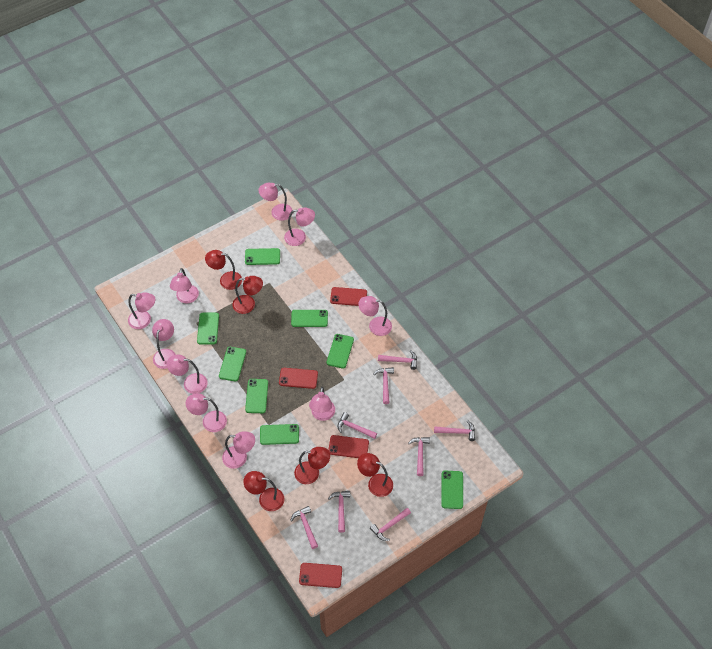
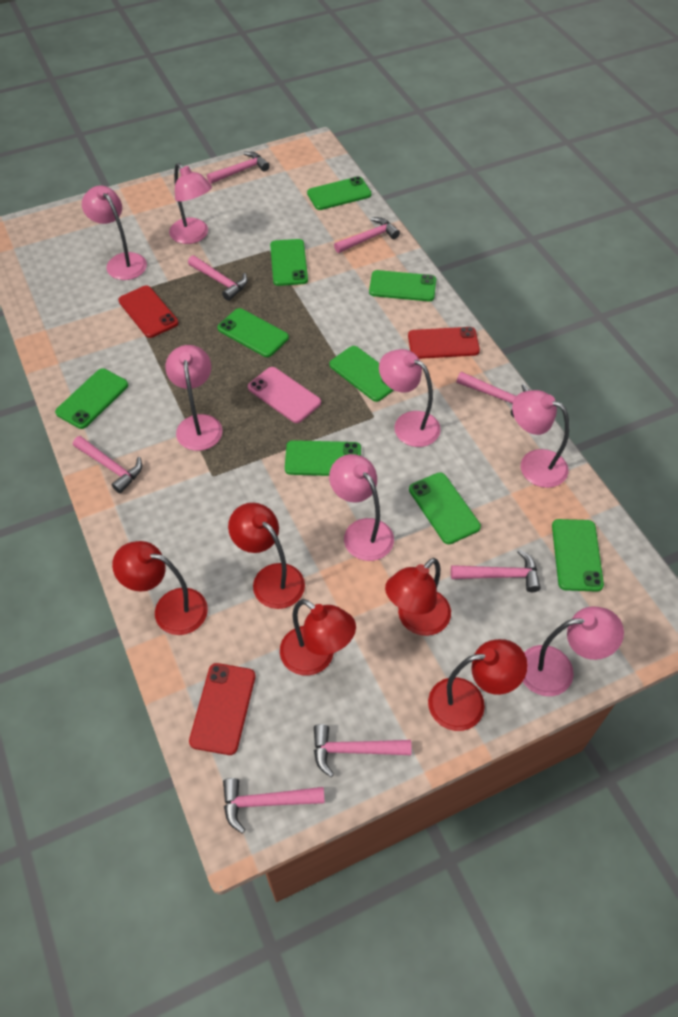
green phone: 8 -> 9
pink lamp: 10 -> 7
pink phone: 0 -> 1
red phone: 4 -> 3

